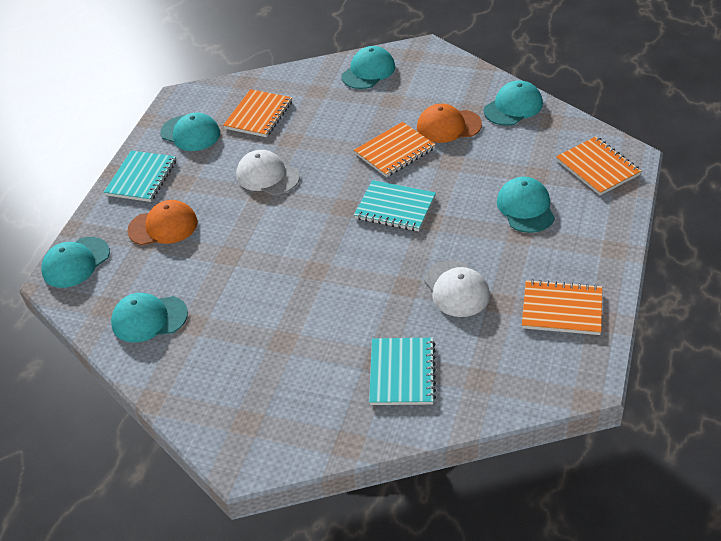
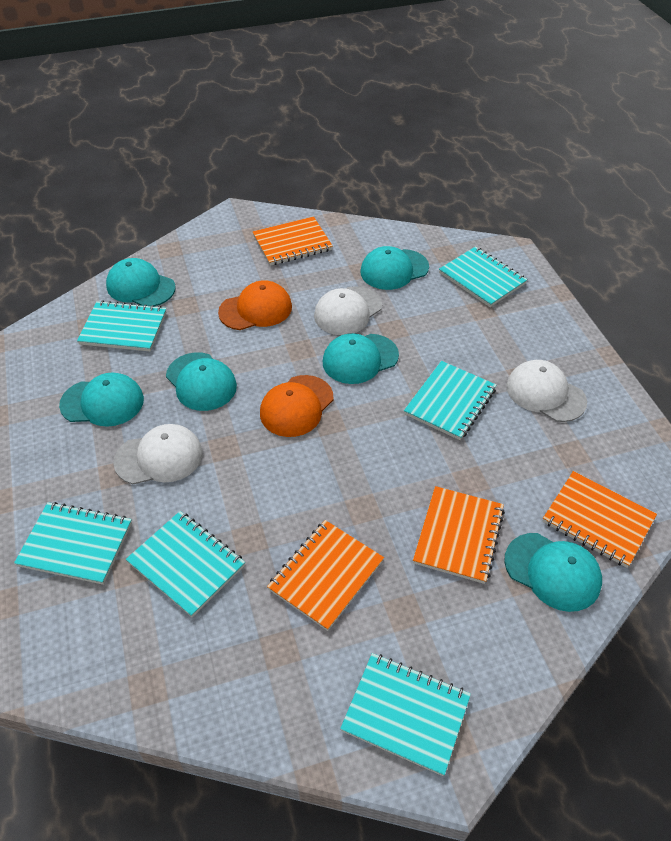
turquoise notebook: 3 -> 6
white cap: 2 -> 3

